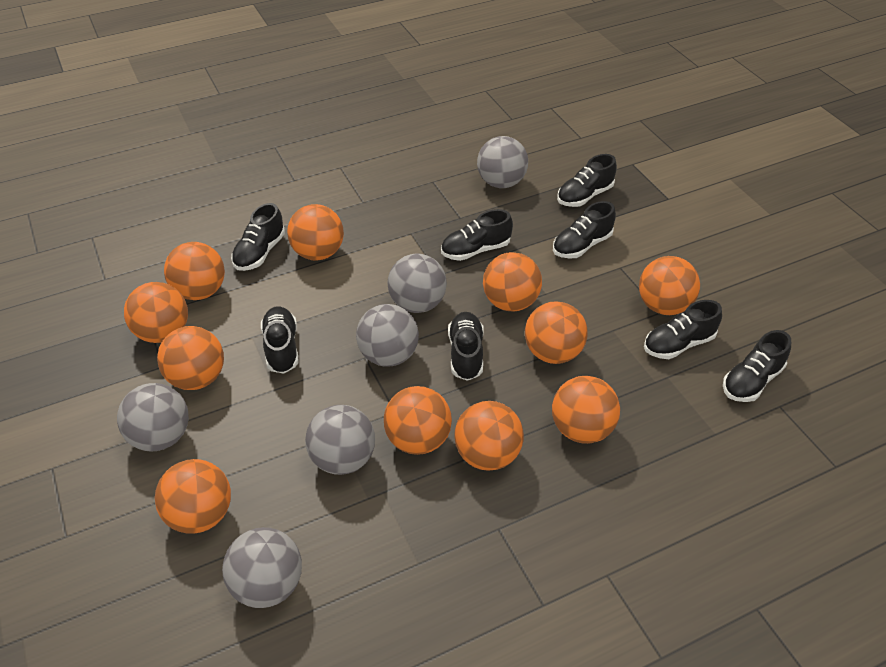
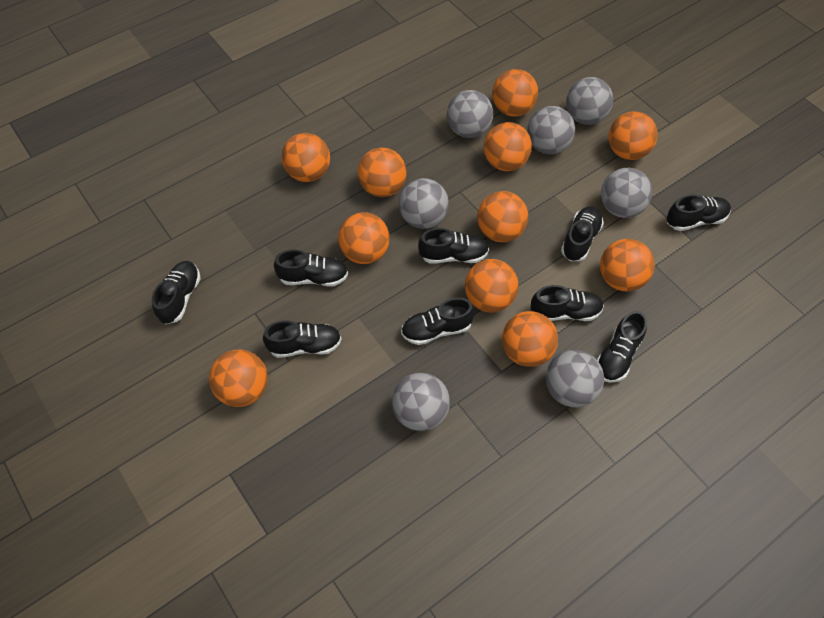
black shoe: 8 -> 9
grey ball: 6 -> 7

